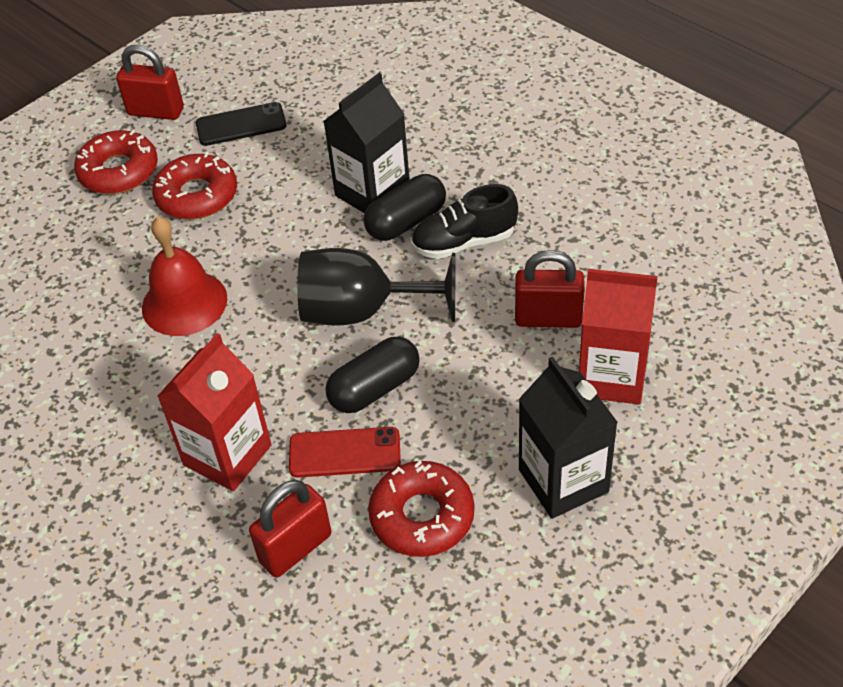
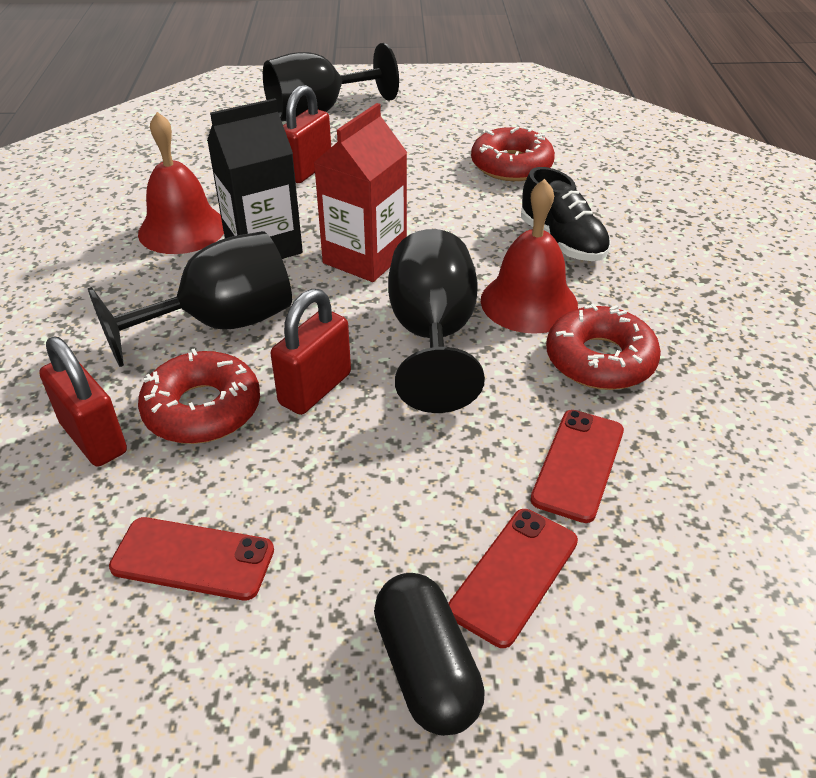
black capsule: 2 -> 1
black carton: 2 -> 1
black goblet: 1 -> 3
black phone: 1 -> 0
red bell: 1 -> 2
red carton: 2 -> 1
red phone: 1 -> 3

